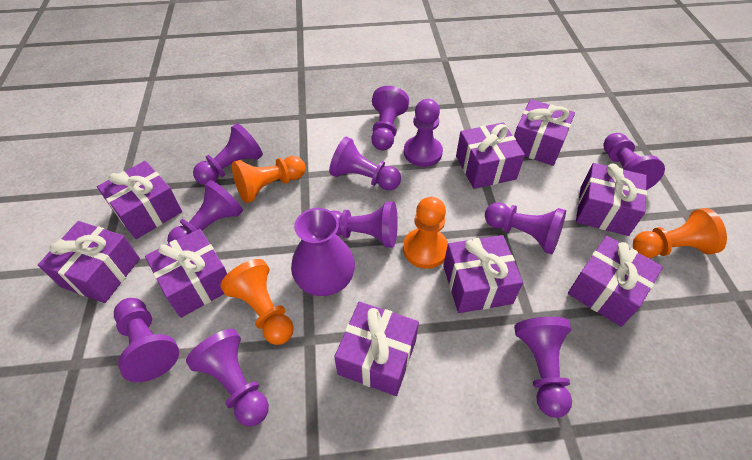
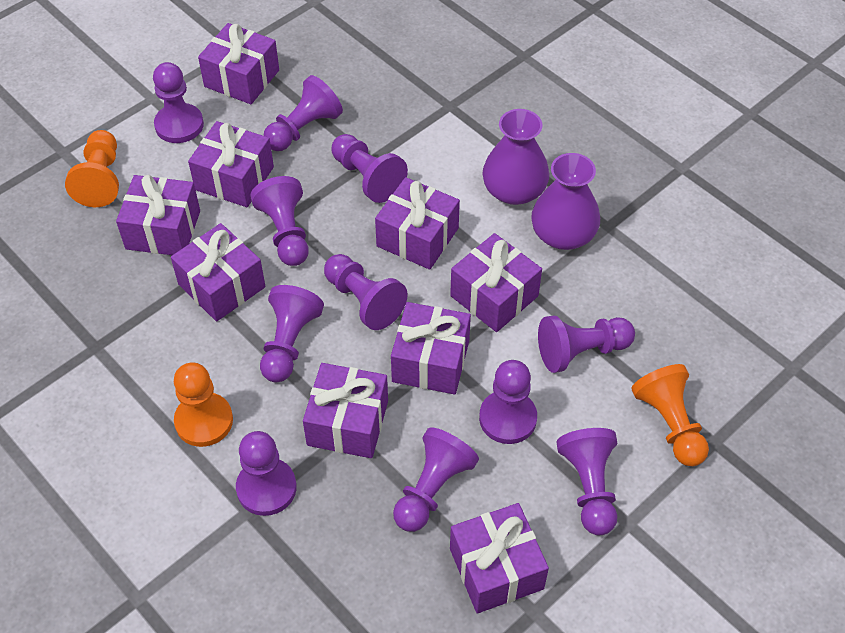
orange pawn: 4 -> 3
purple vase: 1 -> 2

